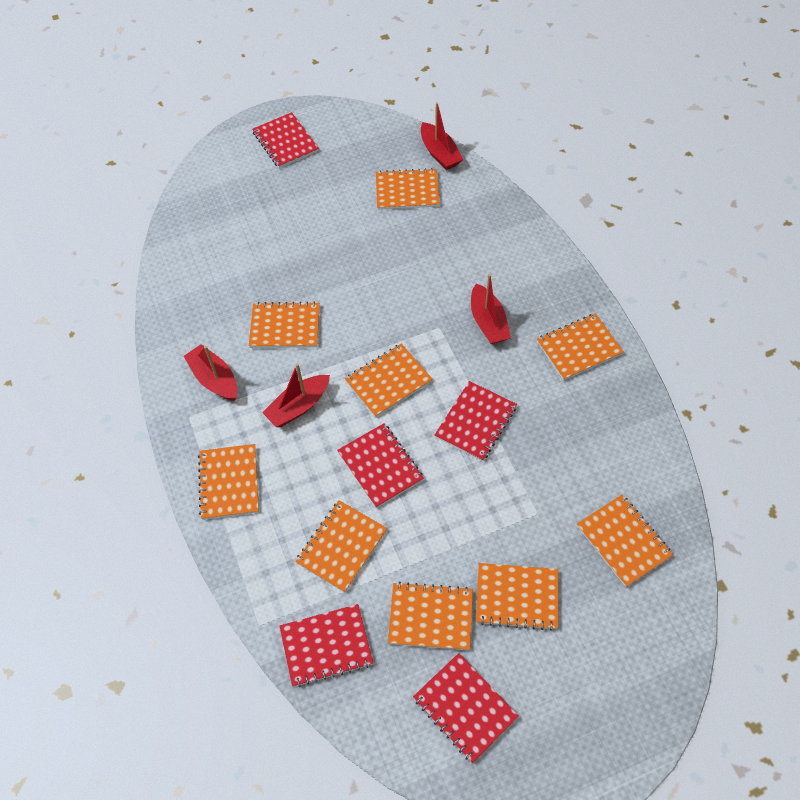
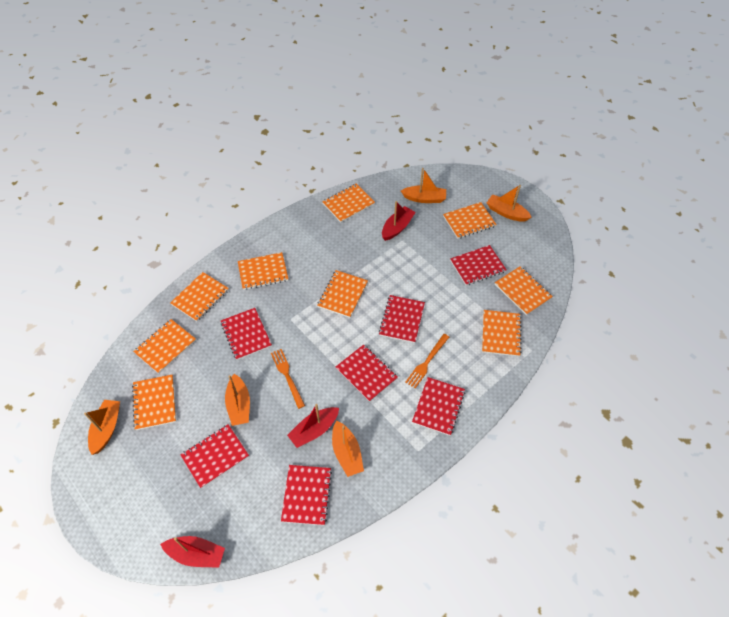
orange boat: 0 -> 5
orange fork: 0 -> 2
red boat: 4 -> 3
red notebook: 5 -> 7

